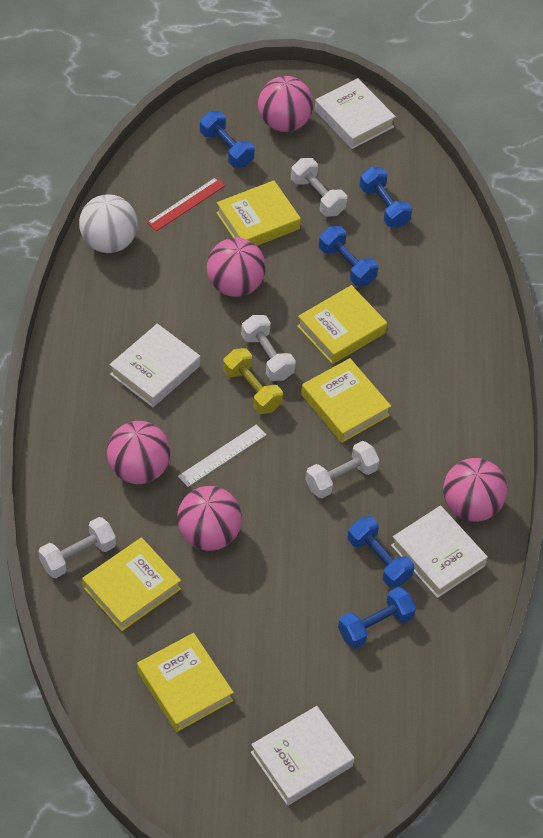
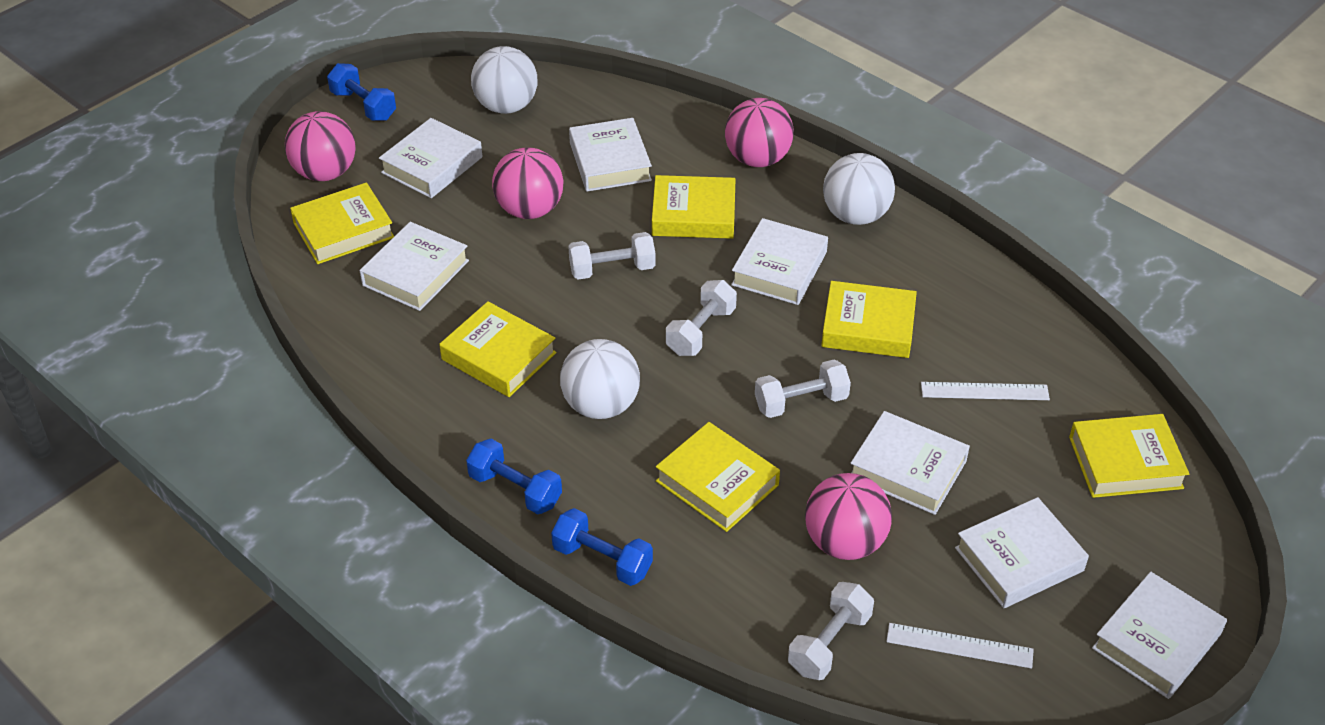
blue dumbbell: 5 -> 3
pink ball: 5 -> 4
red ruler: 1 -> 0
white ball: 1 -> 3
white book: 4 -> 7
white ruler: 1 -> 2
yellow book: 5 -> 6
yellow dumbbell: 1 -> 0

